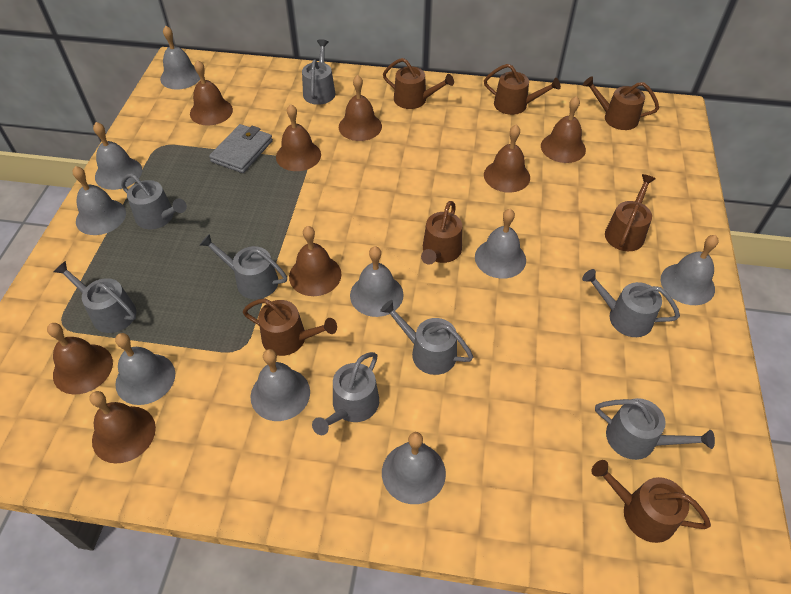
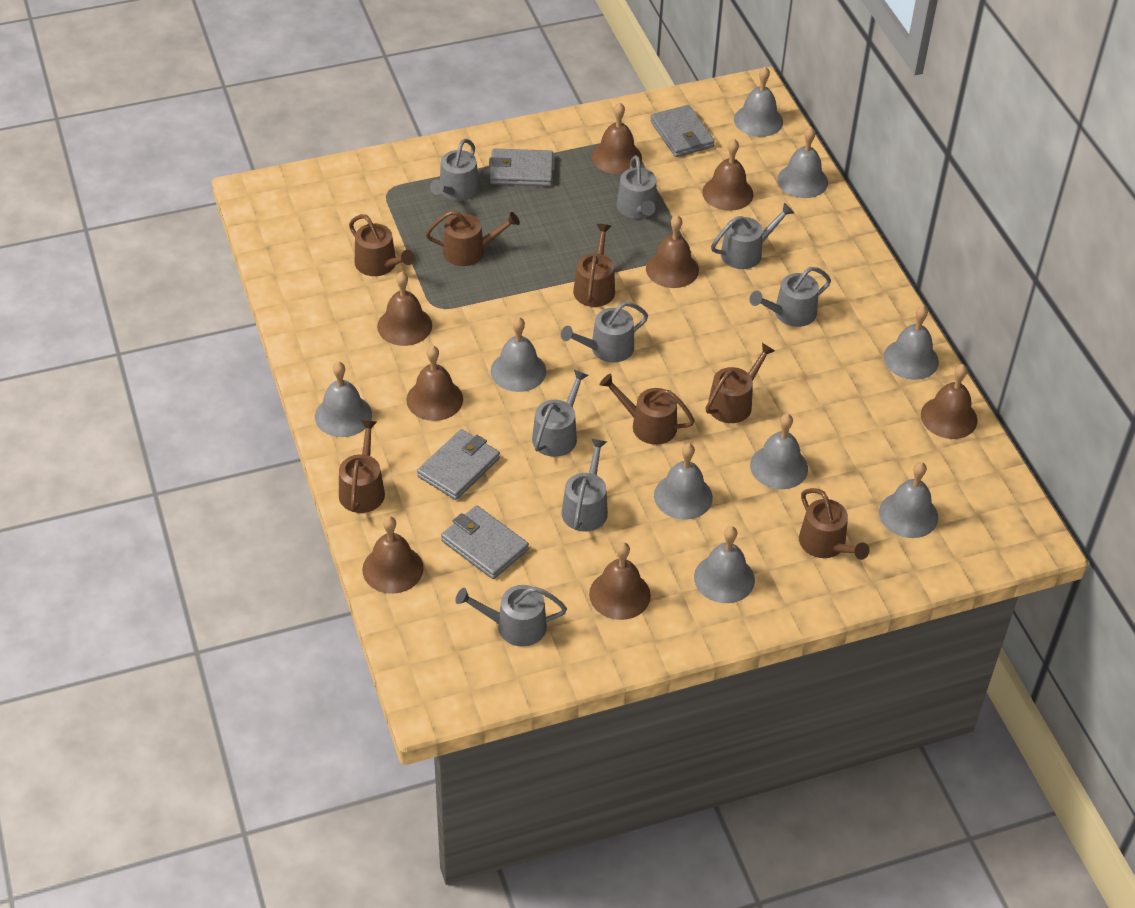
grey wallet: 1 -> 4

